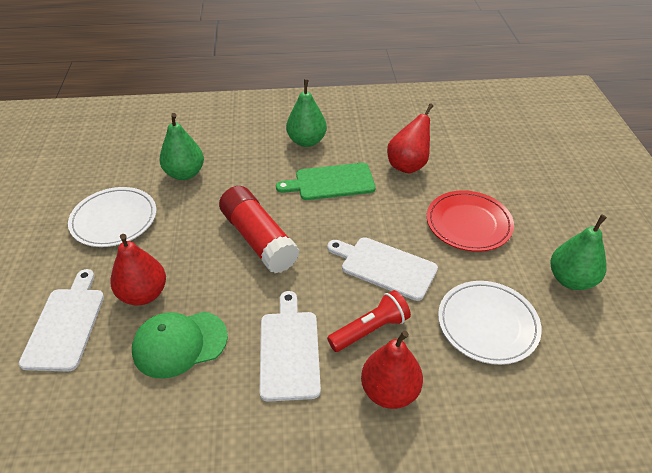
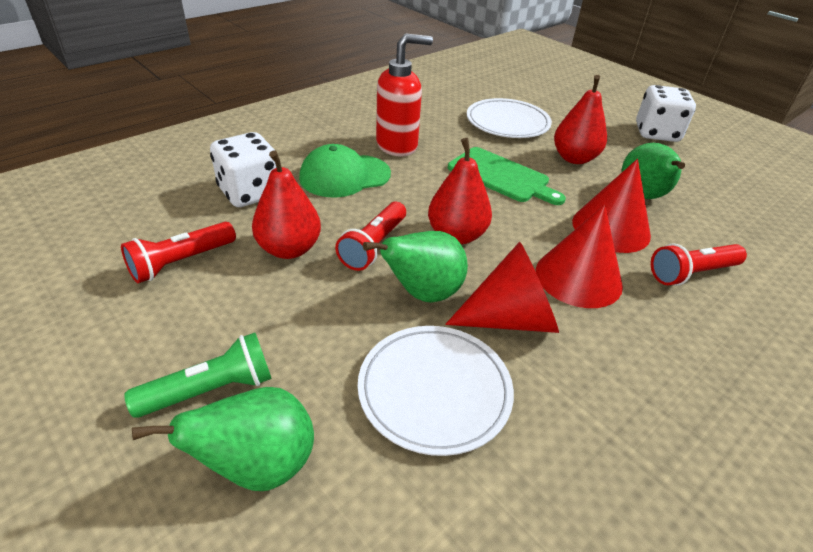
green flashlight: 0 -> 1
red cone: 0 -> 3
red flashlight: 1 -> 3
red glue stick: 1 -> 0
red plate: 1 -> 0
red soap dispenser: 0 -> 1
white cutting board: 3 -> 0
white dice: 0 -> 2

